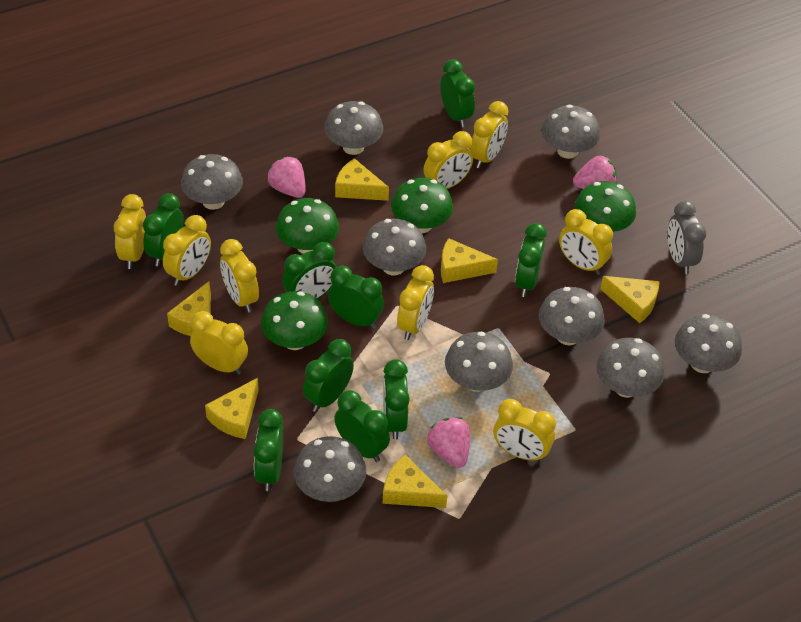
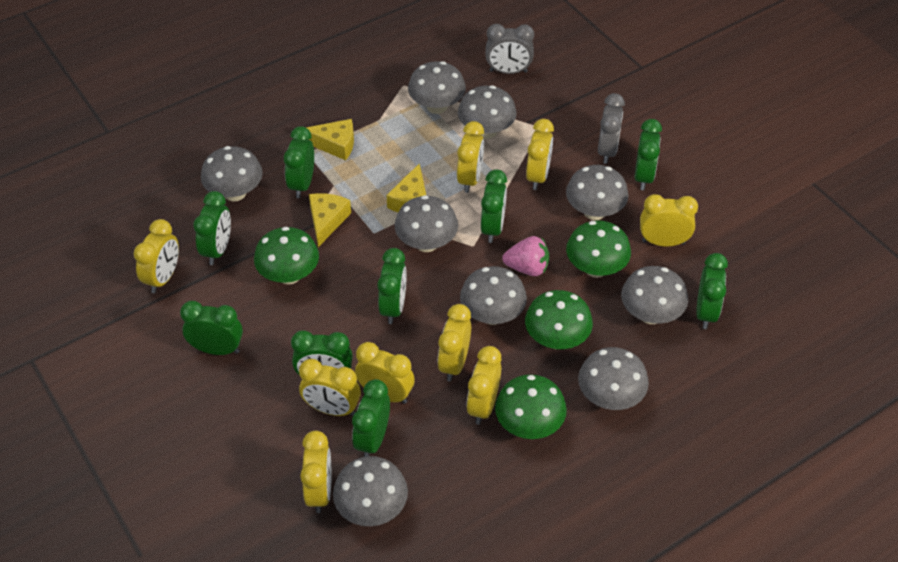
grey clock: 1 -> 2
pink strawberry: 3 -> 1
yellow cheese: 6 -> 3

